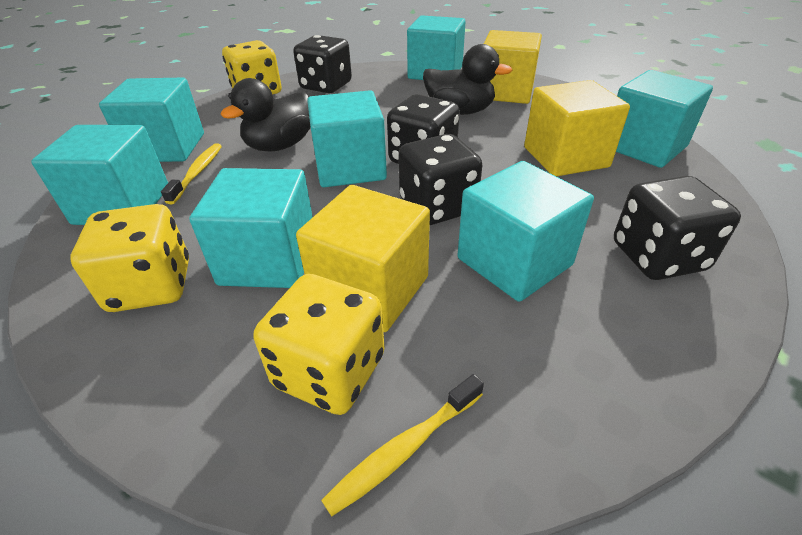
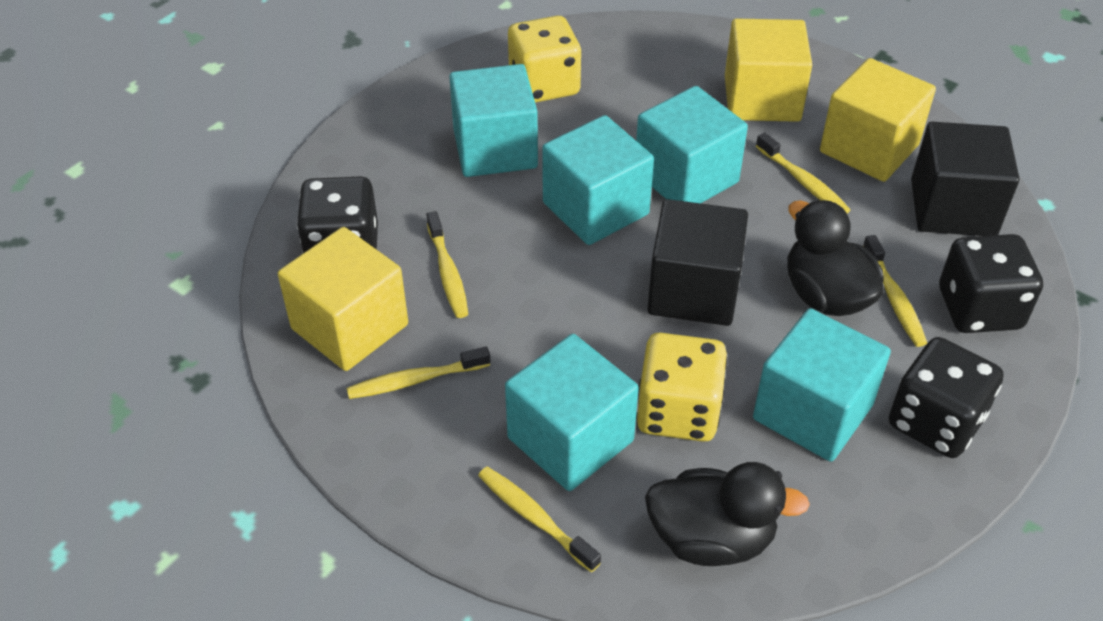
black cube: 0 -> 2
black dice: 4 -> 3
turquoise cube: 7 -> 5
yellow dice: 3 -> 2
yellow toothbrush: 2 -> 5

